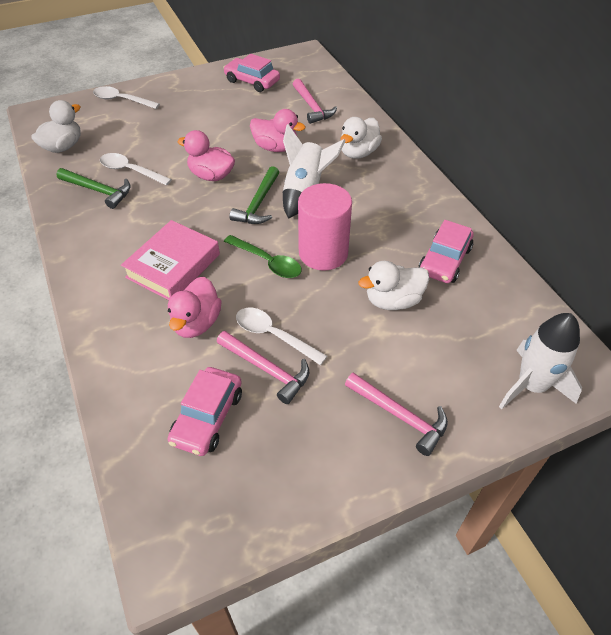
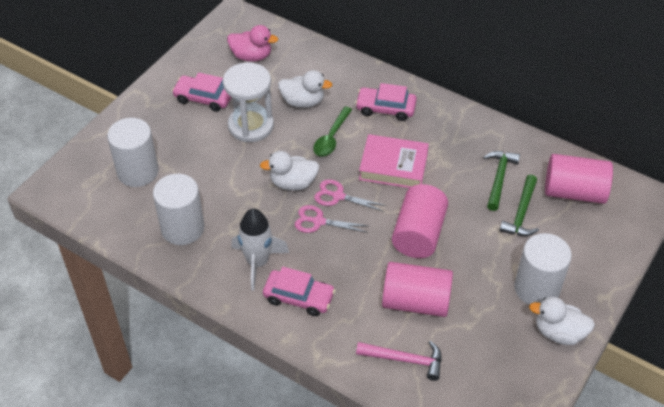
pink cylinder: 1 -> 3
pink duck: 3 -> 1
pink hammer: 3 -> 1
pink scissors: 0 -> 2
white cylinder: 0 -> 3
white hourglass: 0 -> 1
white rocket: 2 -> 1
white spoon: 3 -> 0

